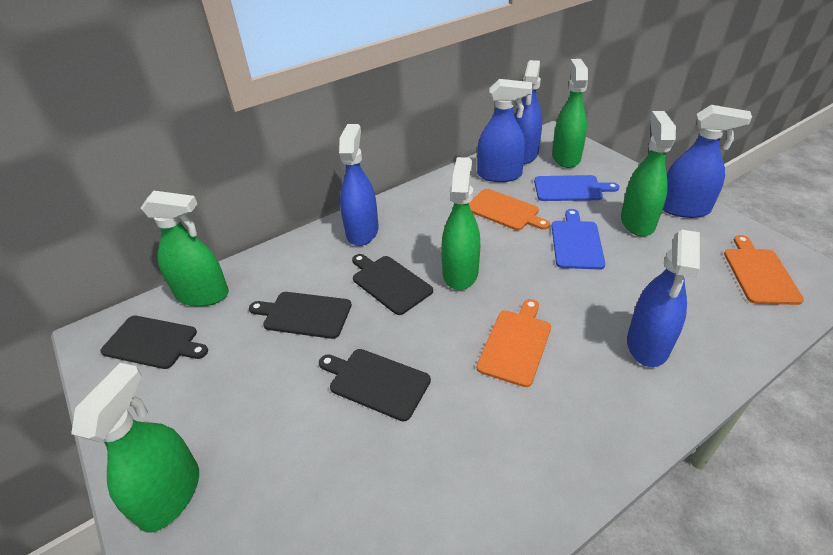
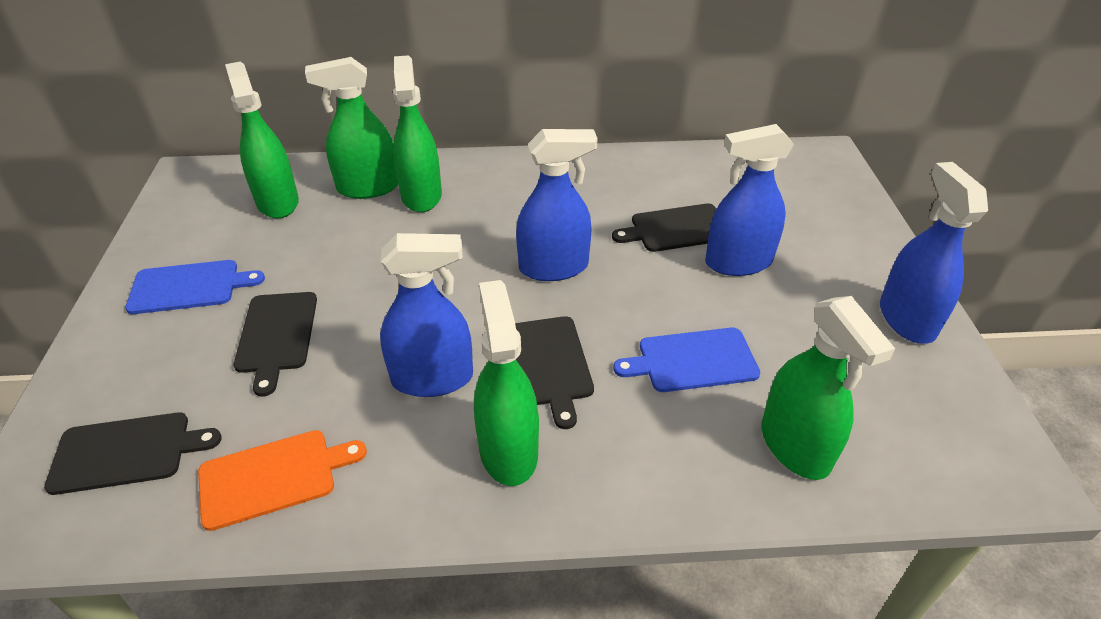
blue spray bottle: 5 -> 4
orange cutting board: 3 -> 1

